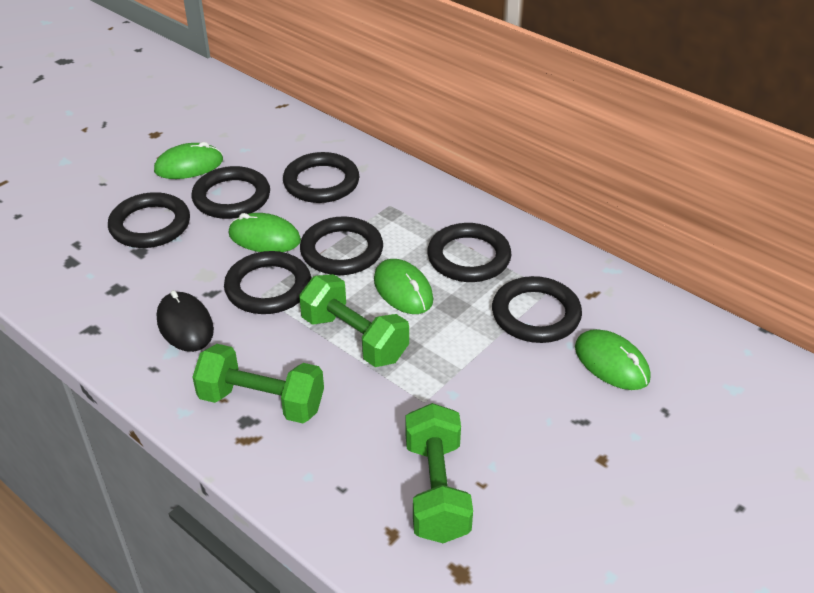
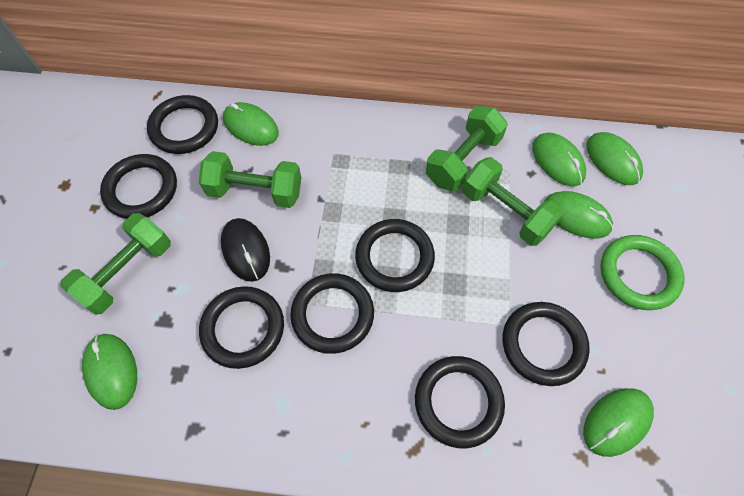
green dumbbell: 3 -> 4
green mouse: 4 -> 6
green ring: 0 -> 1

